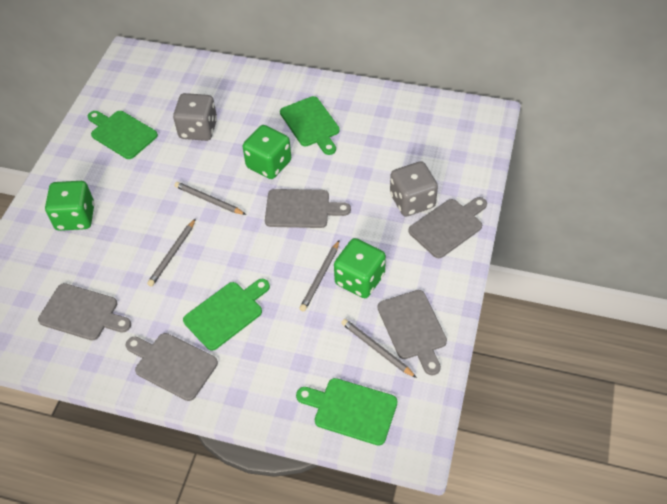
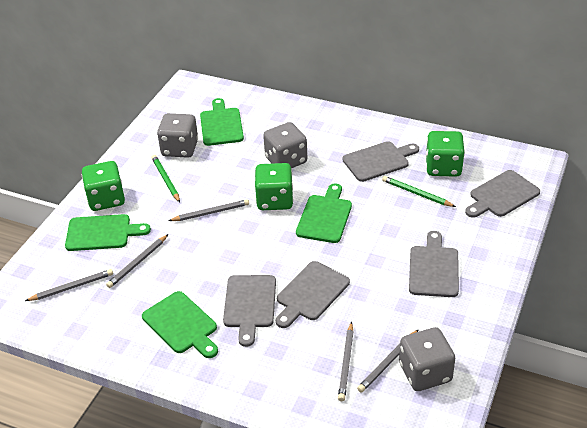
green pencil: 0 -> 2
grey dice: 2 -> 3
grey pencil: 4 -> 5

